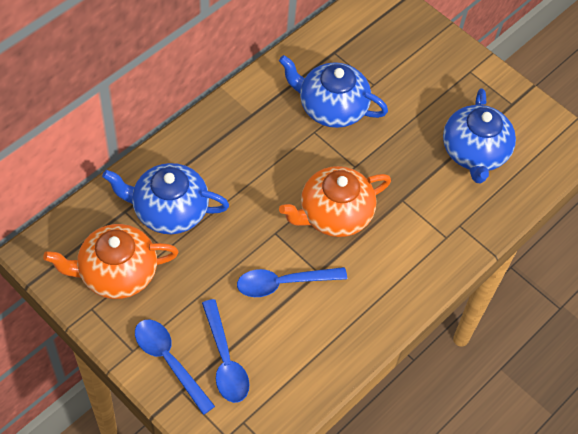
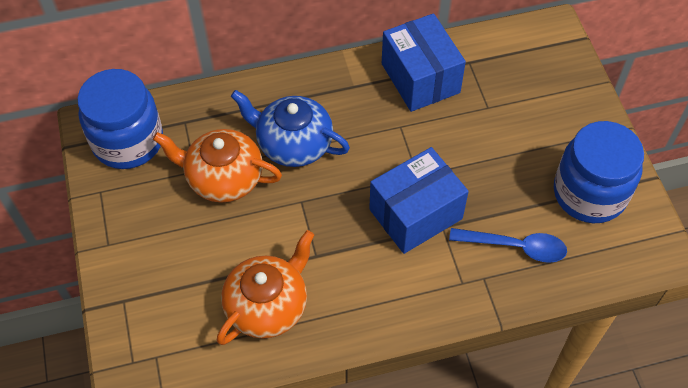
blue box: 0 -> 2
blue jar: 0 -> 2
blue spoon: 3 -> 1
blue teapot: 3 -> 1

